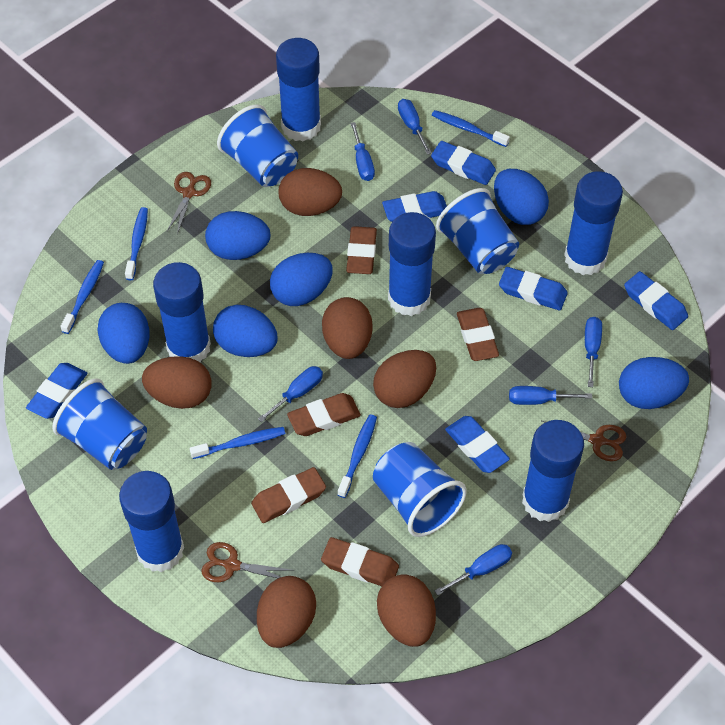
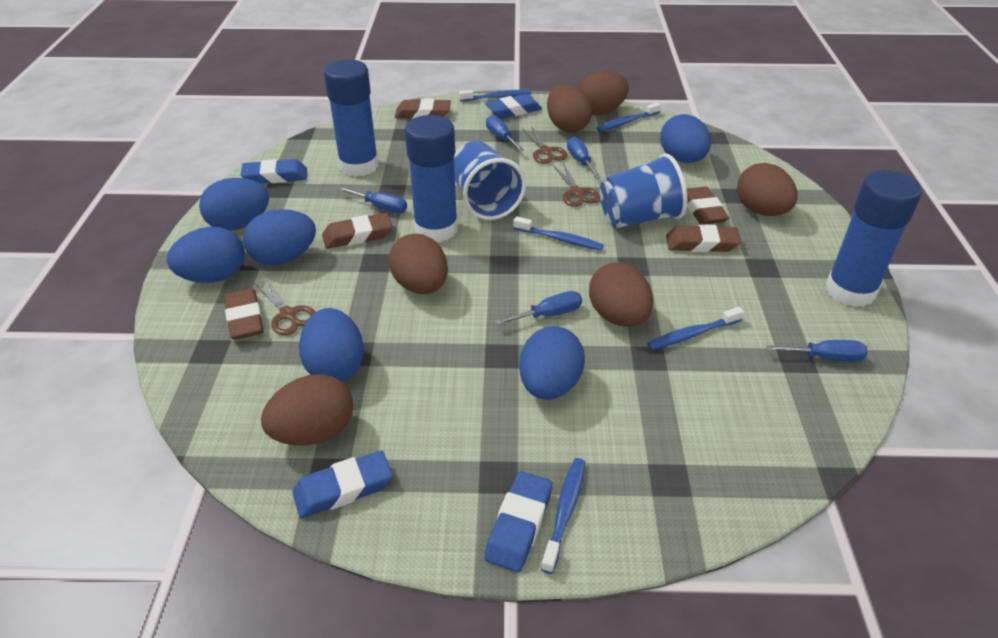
blue cup: 4 -> 2
blue eraser: 6 -> 4
blue glue stick: 6 -> 3
blue screwdriver: 6 -> 5

